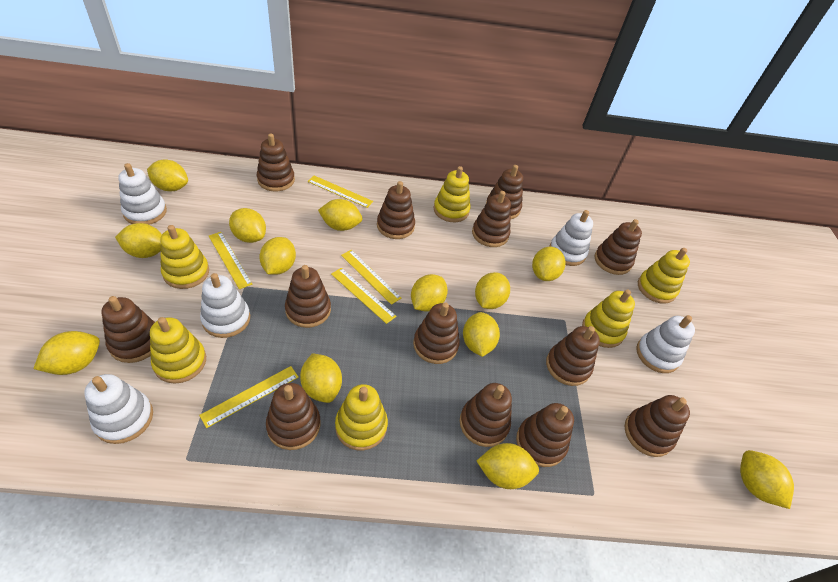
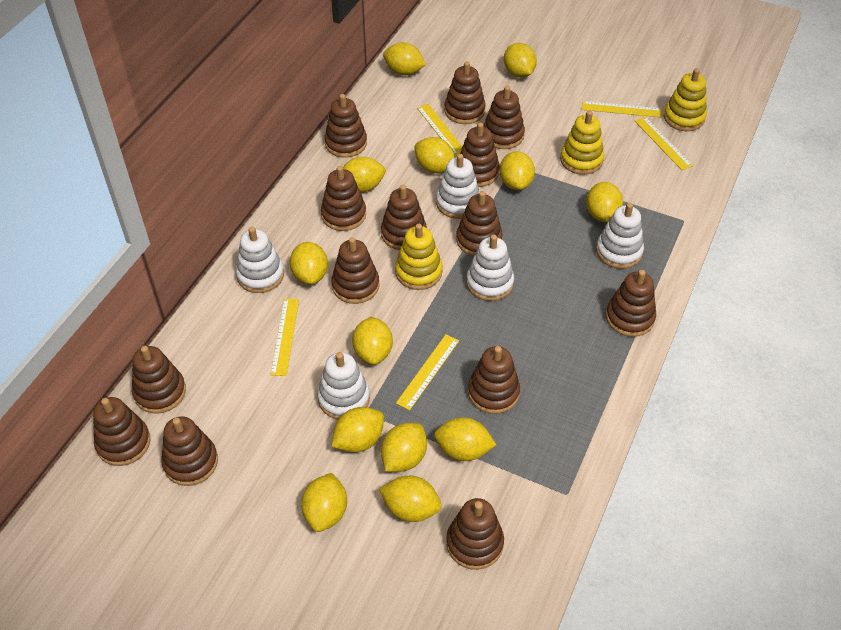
brown stacking toy: 13 -> 14
yellow stacking toy: 6 -> 3

